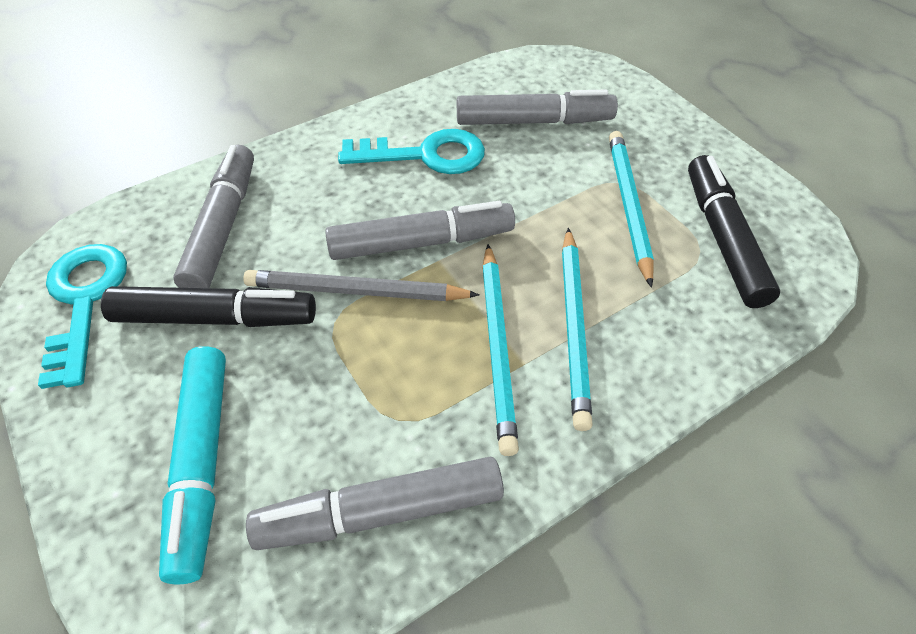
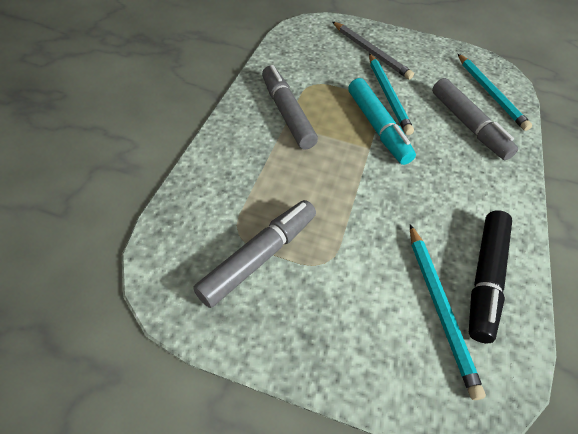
black marker: 2 -> 1
grey marker: 4 -> 3
turquoise key: 2 -> 0

